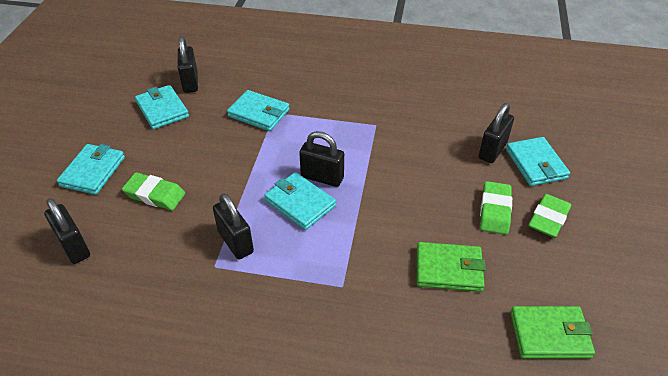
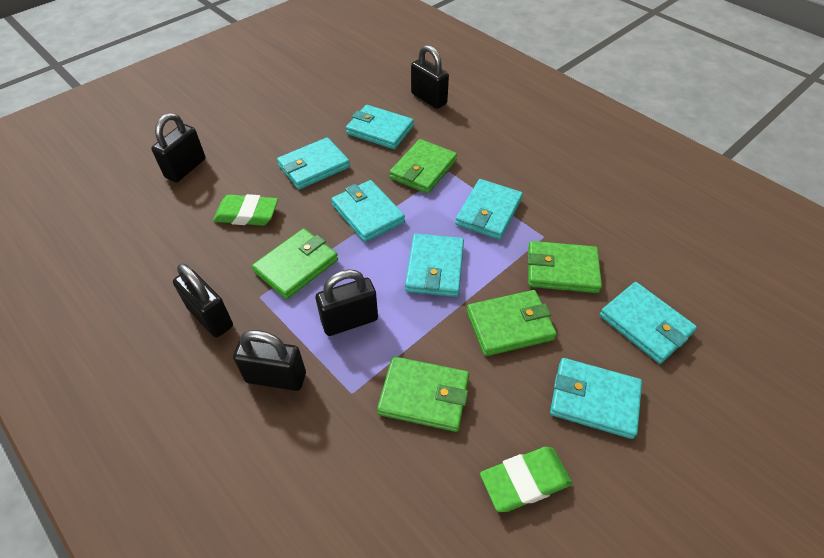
green eraser: 3 -> 2
green wallet: 2 -> 5
turquoise wallet: 5 -> 7

